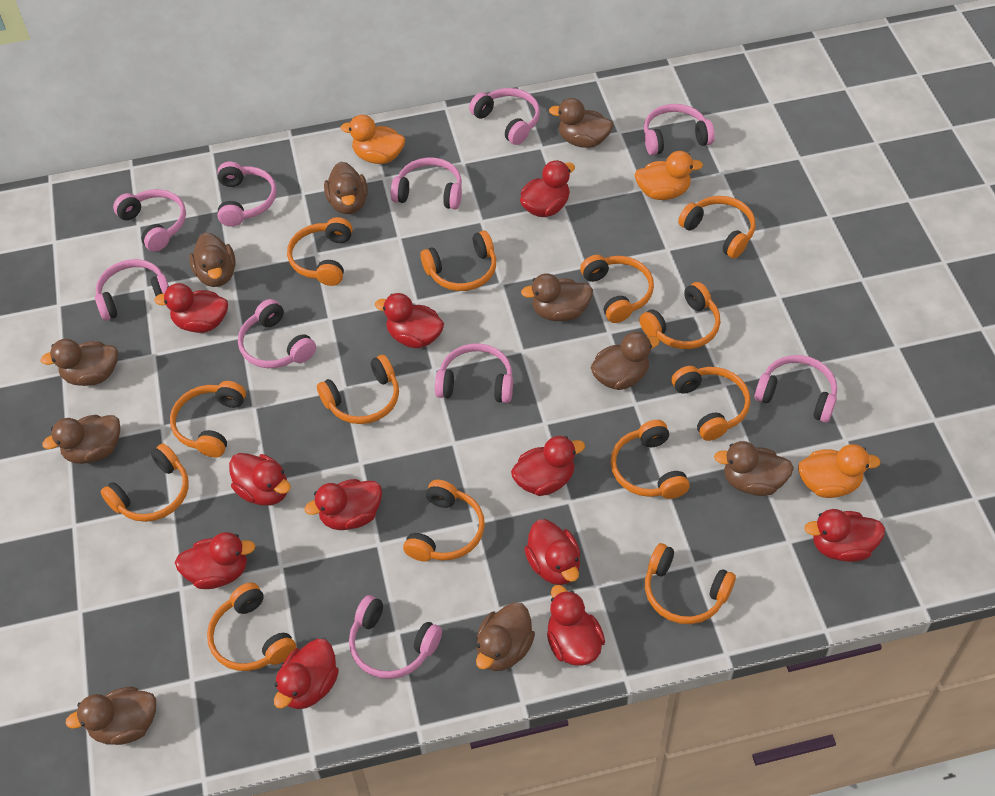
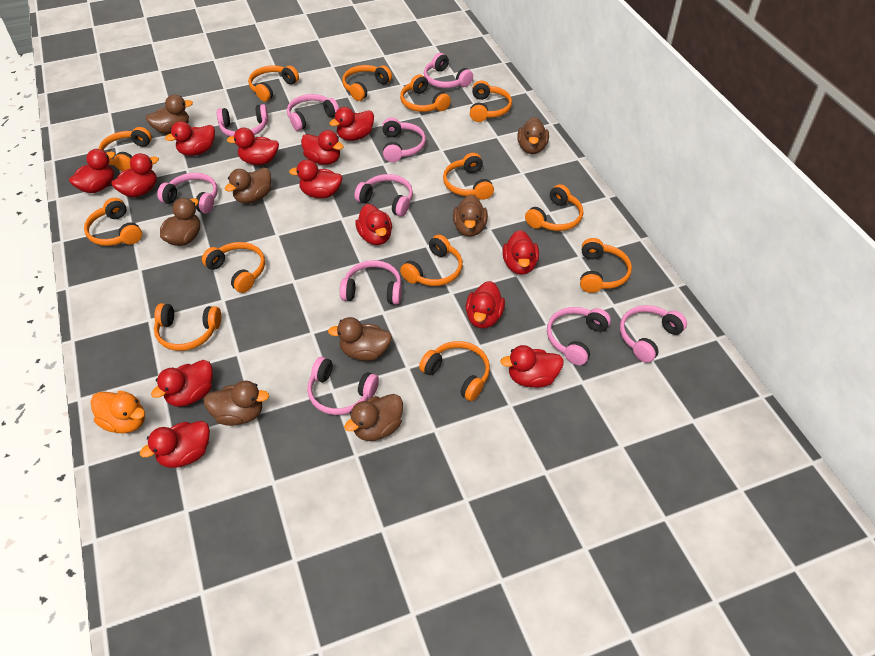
brown duck: 10 -> 8
orange duck: 3 -> 1
red duck: 11 -> 13

